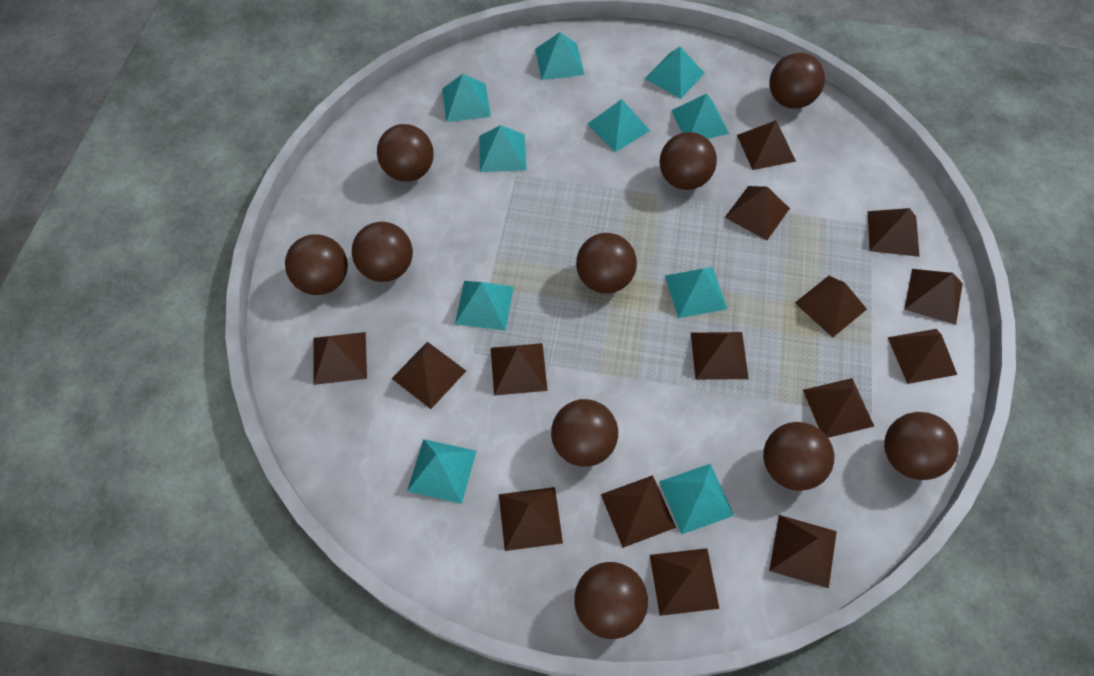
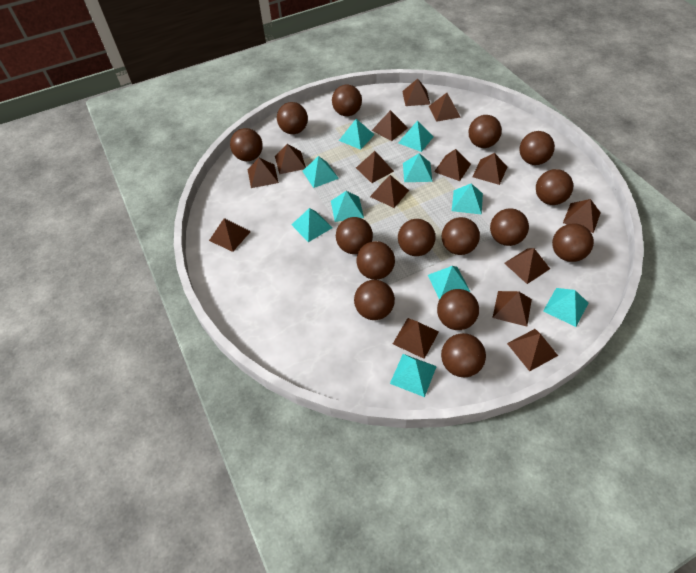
brown ball: 10 -> 15

